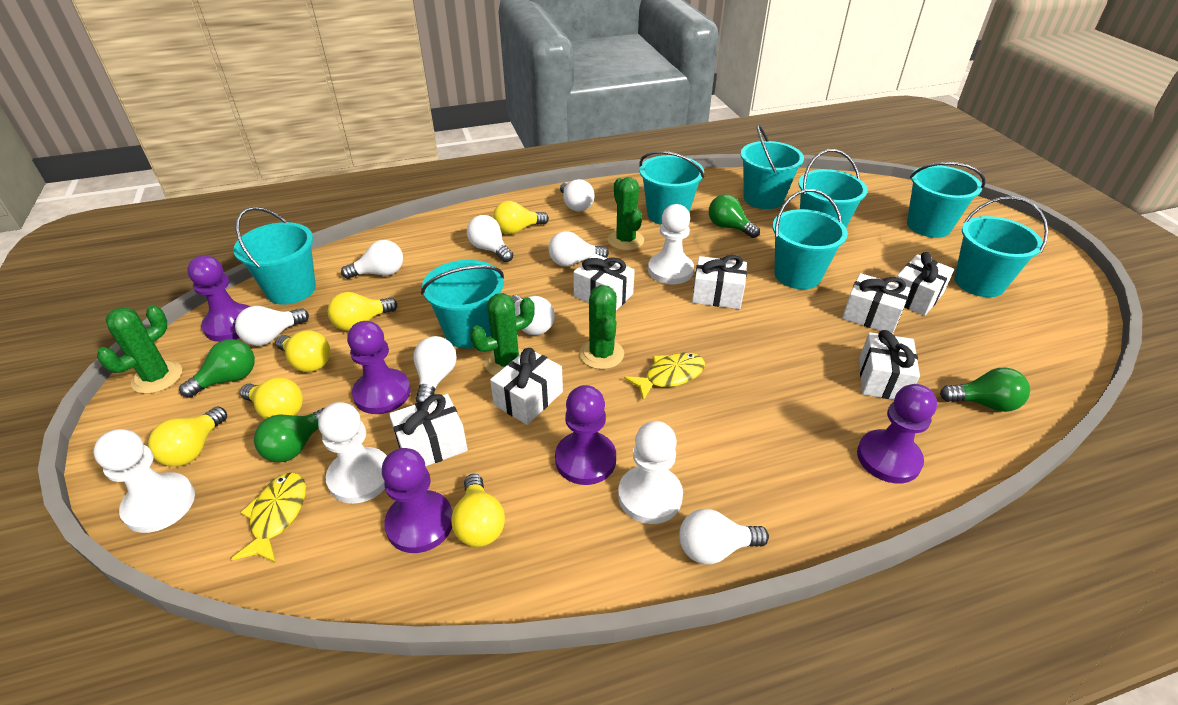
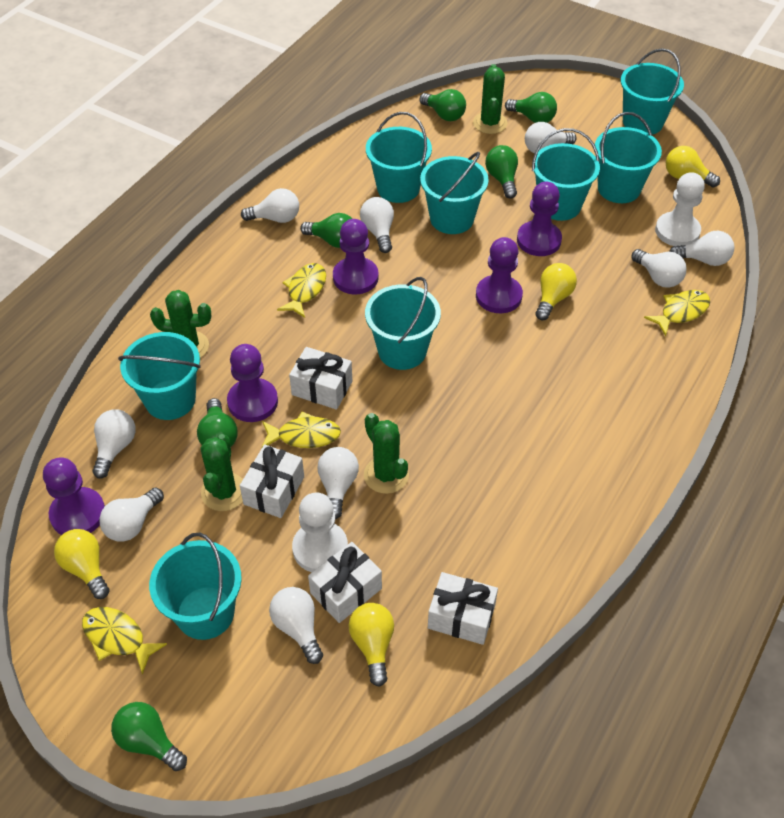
green light bulb: 4 -> 6
white gift: 7 -> 4
white light bulb: 8 -> 9
white pawn: 4 -> 2
yellow fish: 2 -> 4
yellow light bulb: 6 -> 4

